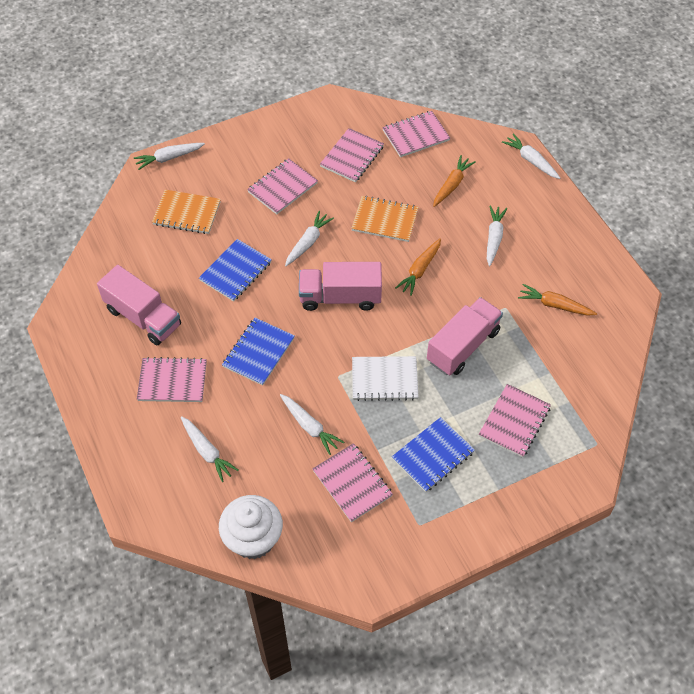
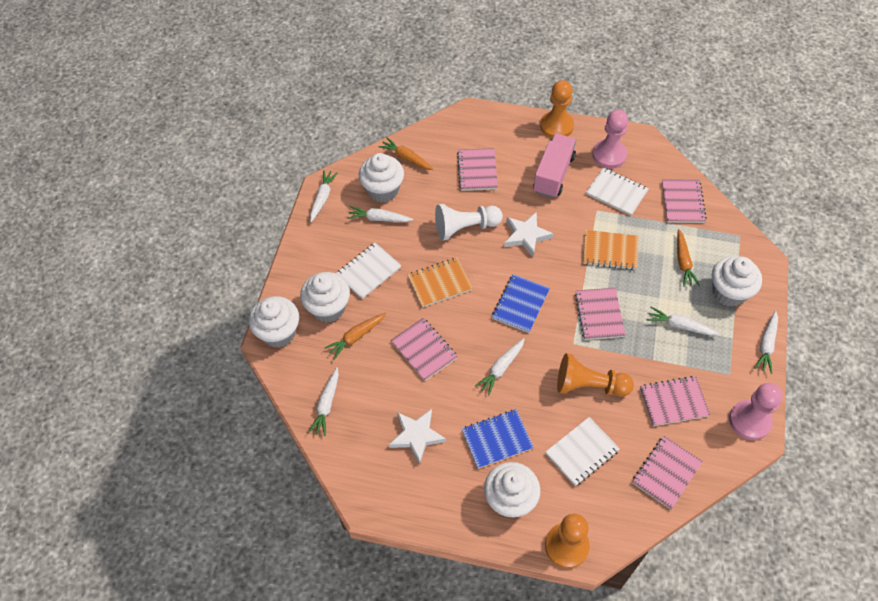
blue notebook: 3 -> 2
orange pawn: 0 -> 3
pink pawn: 0 -> 2
pink truck: 3 -> 1
white cupcake: 1 -> 5
white notebook: 1 -> 3
white pawn: 0 -> 1
white star: 0 -> 2

